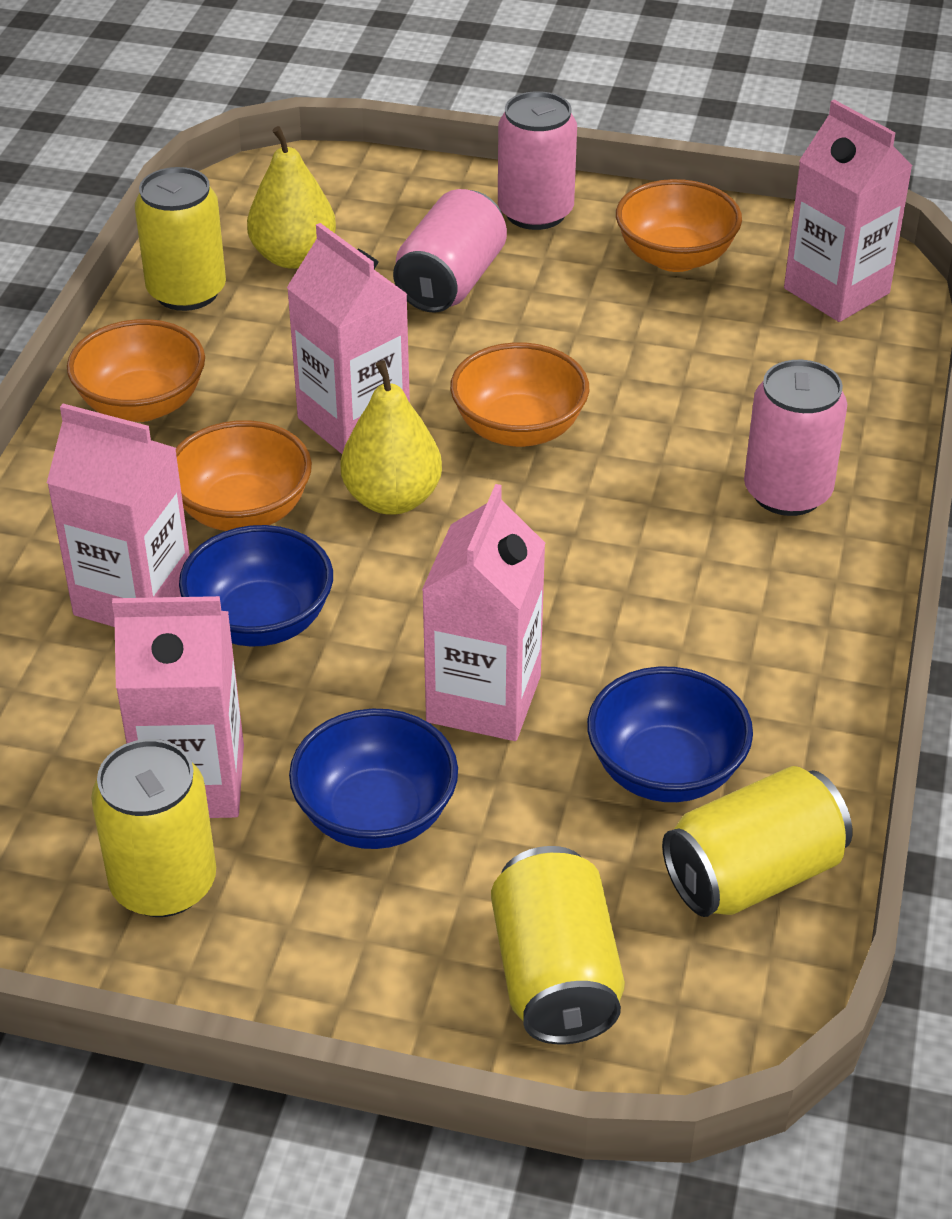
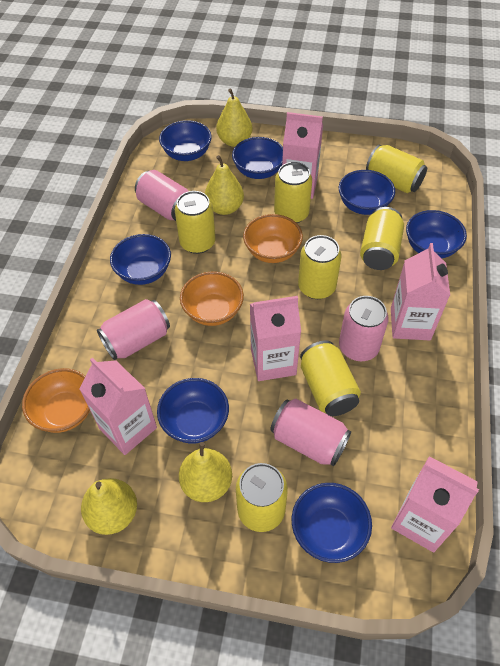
blue bowl: 3 -> 7
orange bowl: 4 -> 3
pink can: 3 -> 4
yellow can: 4 -> 7
yellow pear: 2 -> 4

